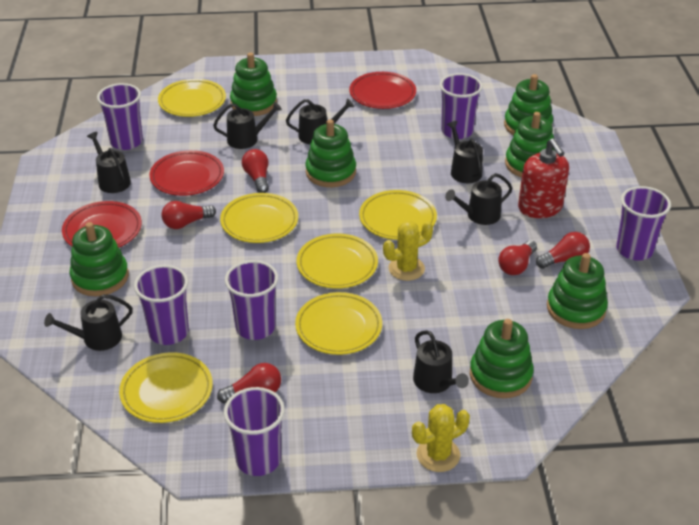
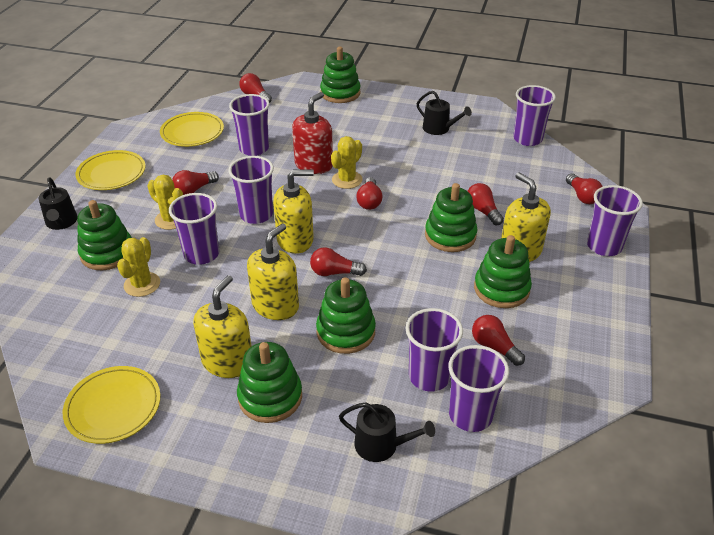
black watering can: 7 -> 3
green stacking toy: 7 -> 6
purple cup: 6 -> 7
red light bulb: 5 -> 7
red plate: 3 -> 0
yellow cactus: 2 -> 3
yellow plate: 6 -> 3
yellow soap dispenser: 0 -> 4

